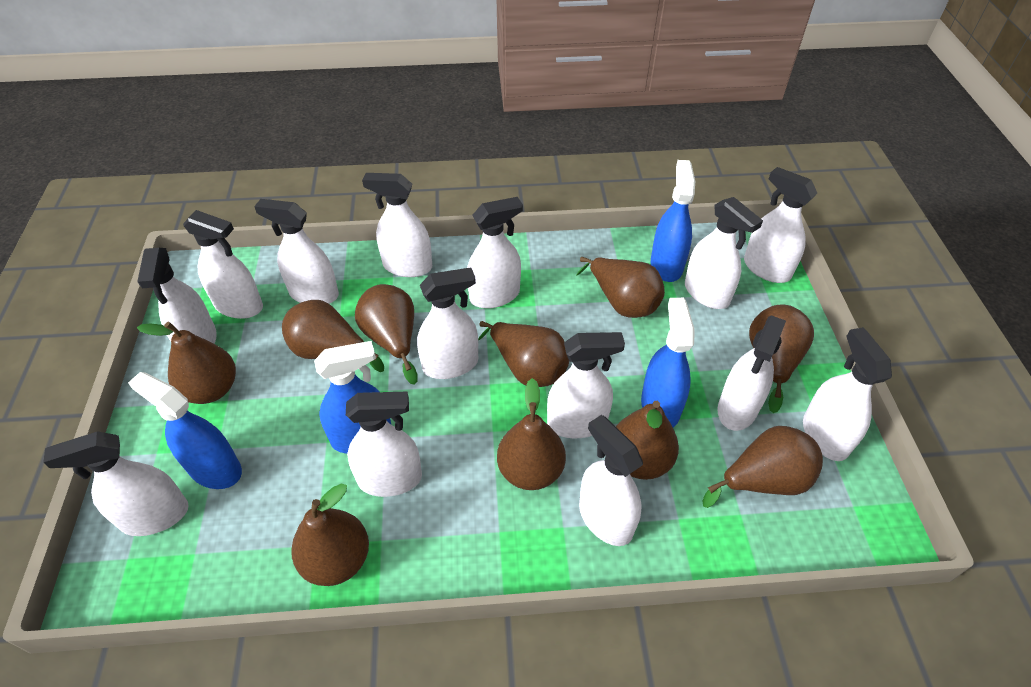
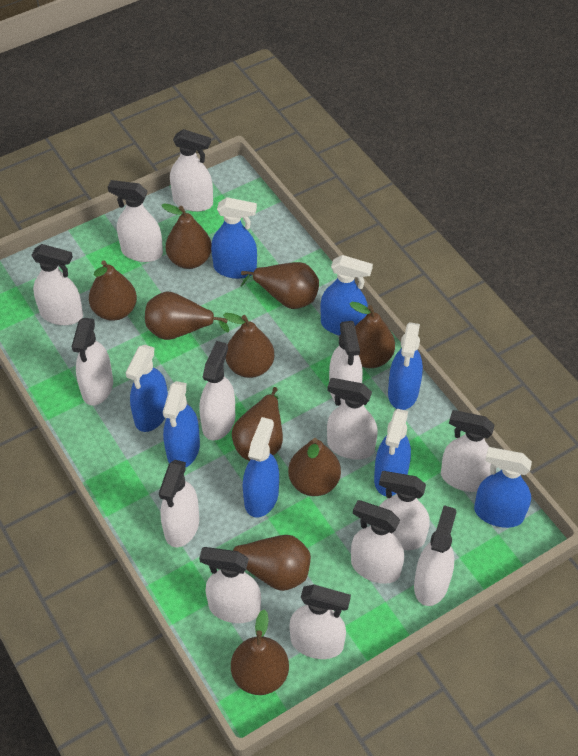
blue spray bottle: 4 -> 8

